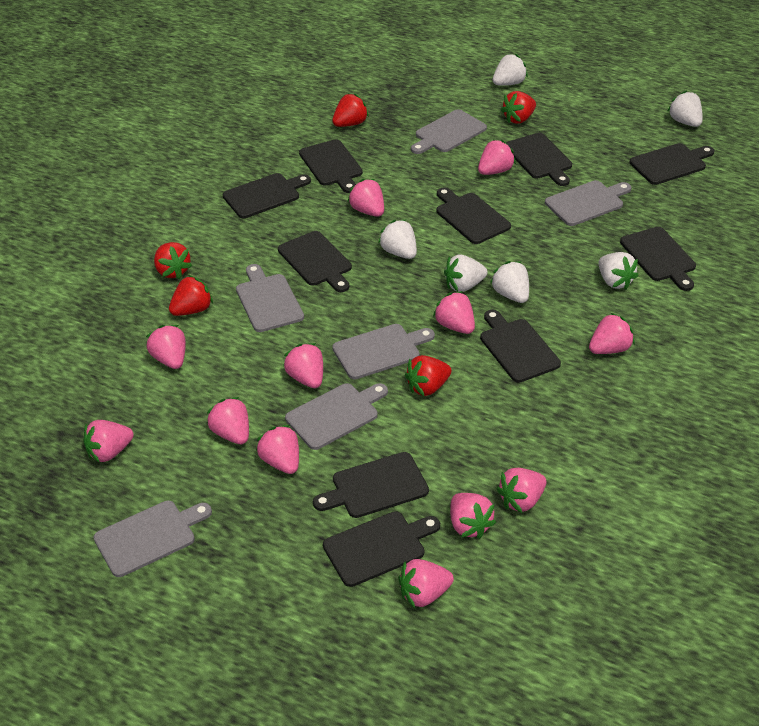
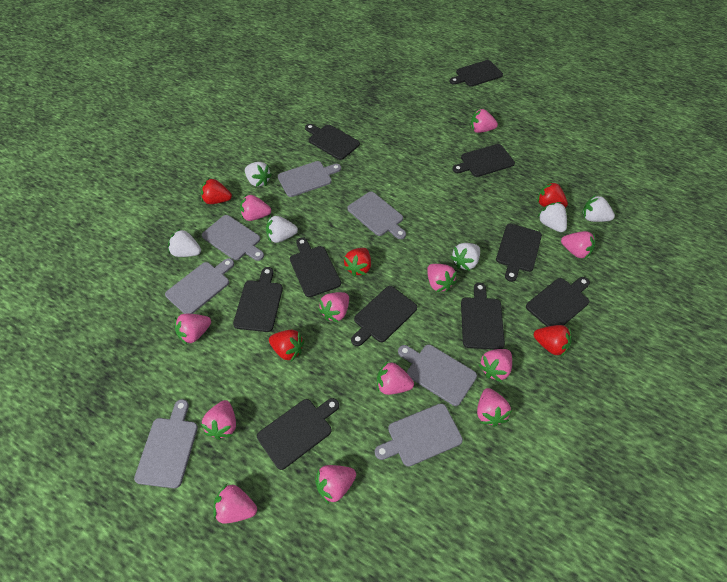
grey cutting board: 6 -> 7

